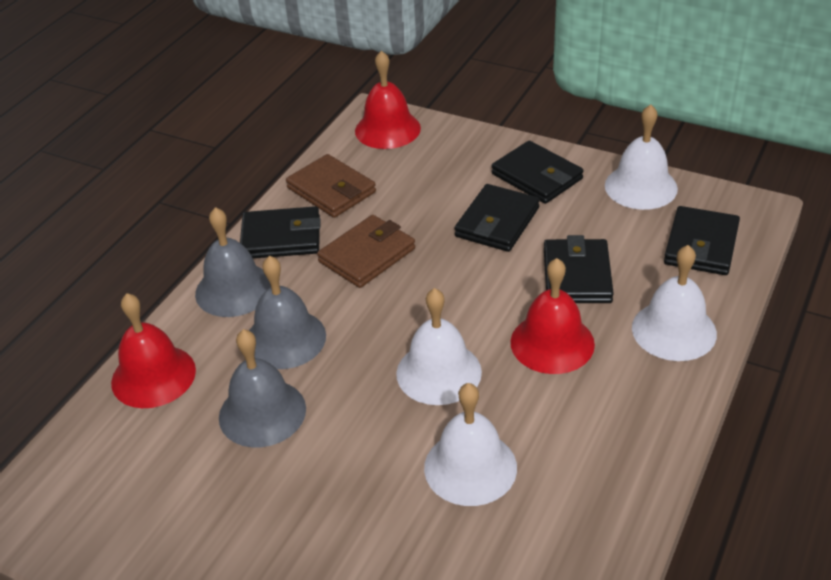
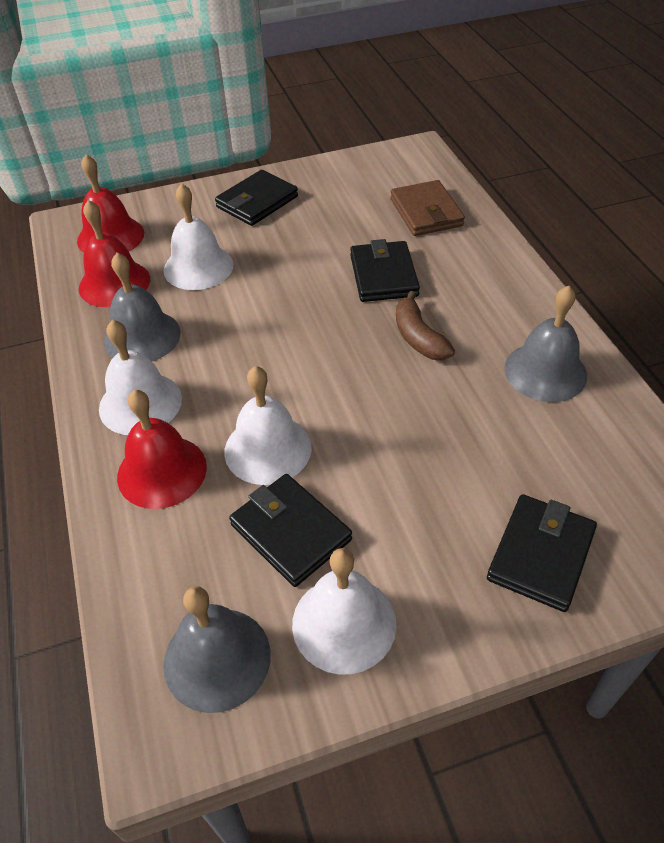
black wallet: 5 -> 4
brown banana: 0 -> 1
brown wallet: 2 -> 1

